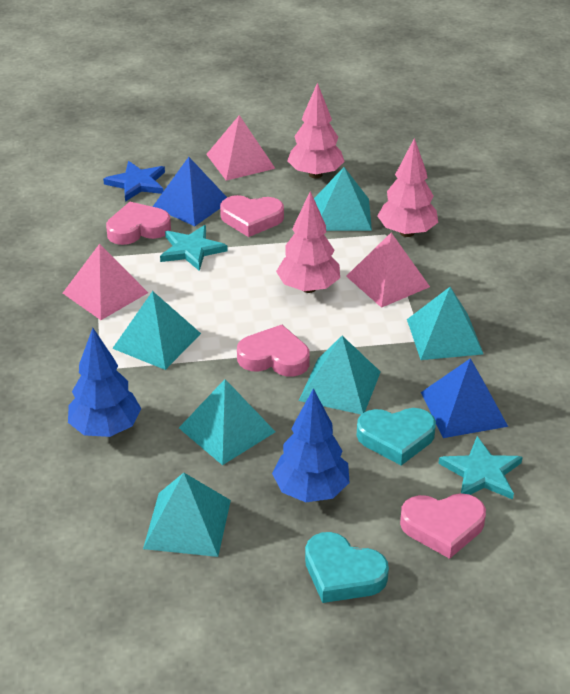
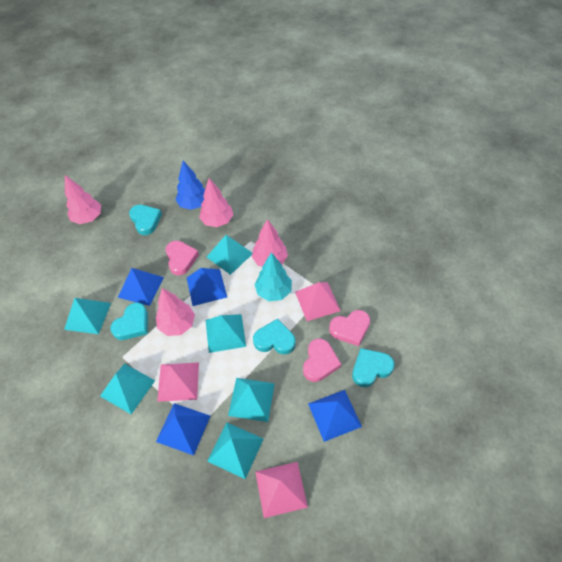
blue pyramid: 2 -> 4
blue star: 1 -> 0
blue tree: 2 -> 1
pink heart: 4 -> 3
pink tree: 3 -> 4
turquoise heart: 2 -> 4
turquoise star: 2 -> 0
turquoise tree: 0 -> 1

